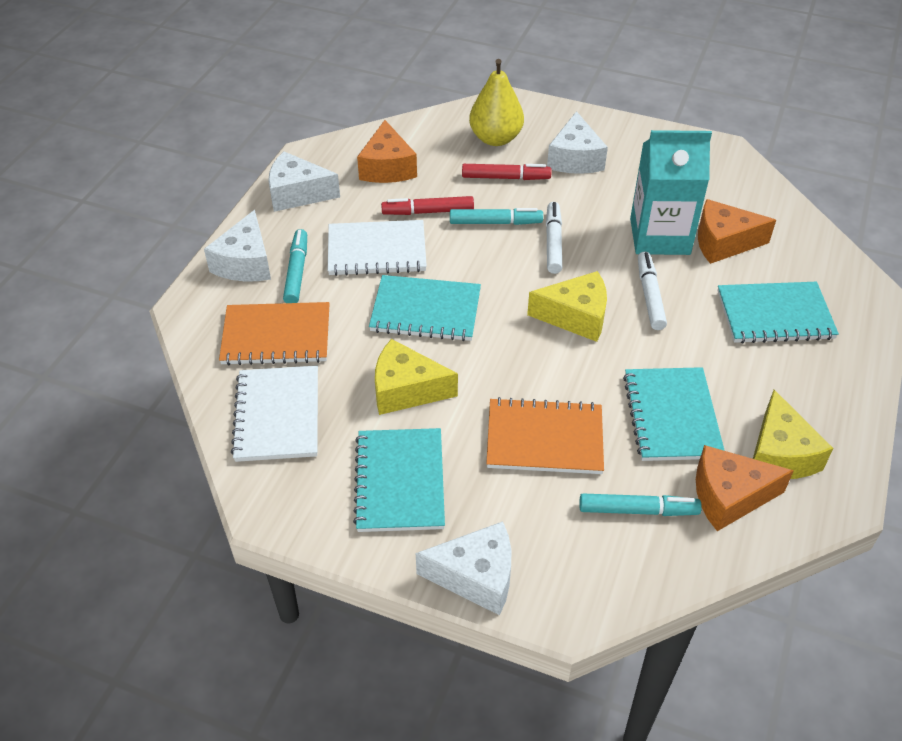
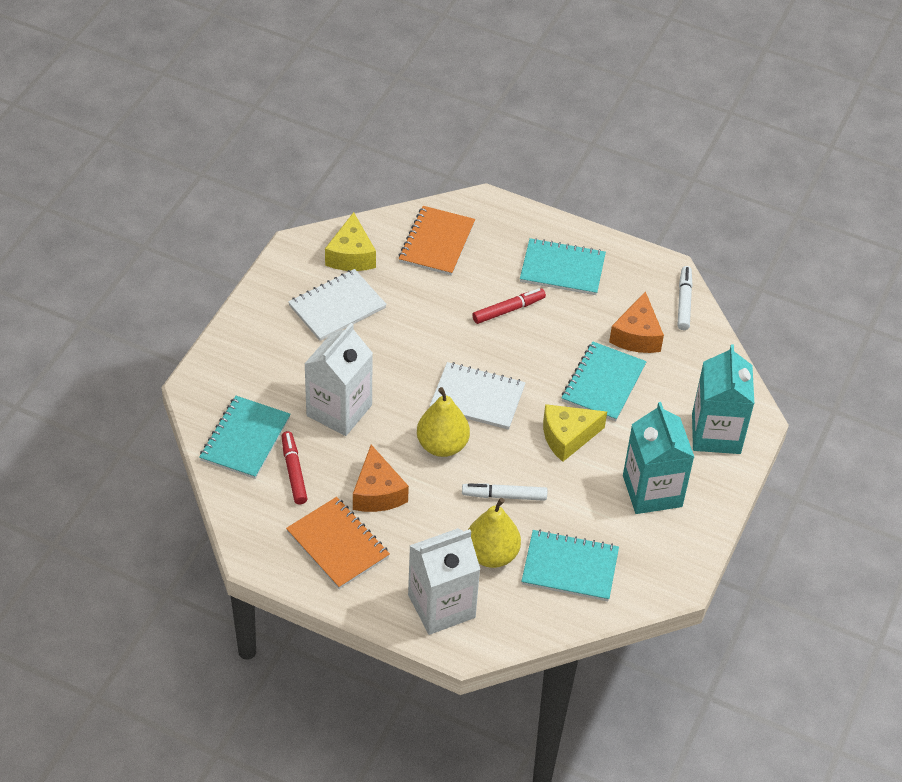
orange cheese: 3 -> 2
turquoise carton: 1 -> 2
turquoise marker: 3 -> 0
white carton: 0 -> 2
white cheese: 4 -> 0
yellow cheese: 3 -> 2
yellow pear: 1 -> 2

